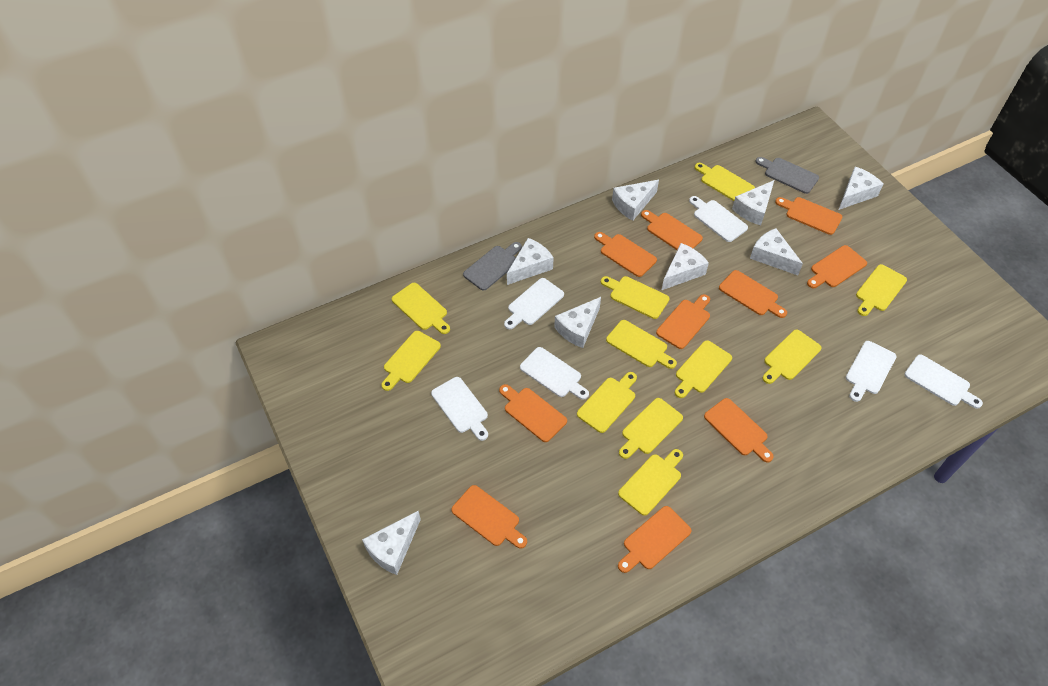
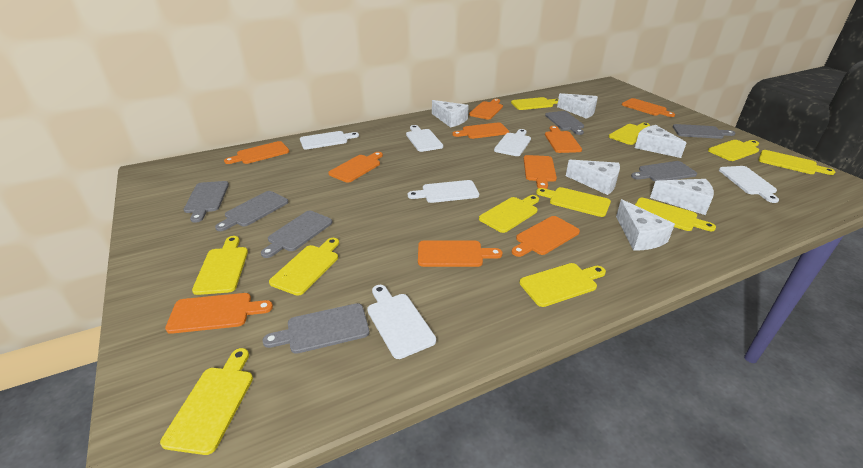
grey cutting board: 2 -> 7
white cheese: 8 -> 6

